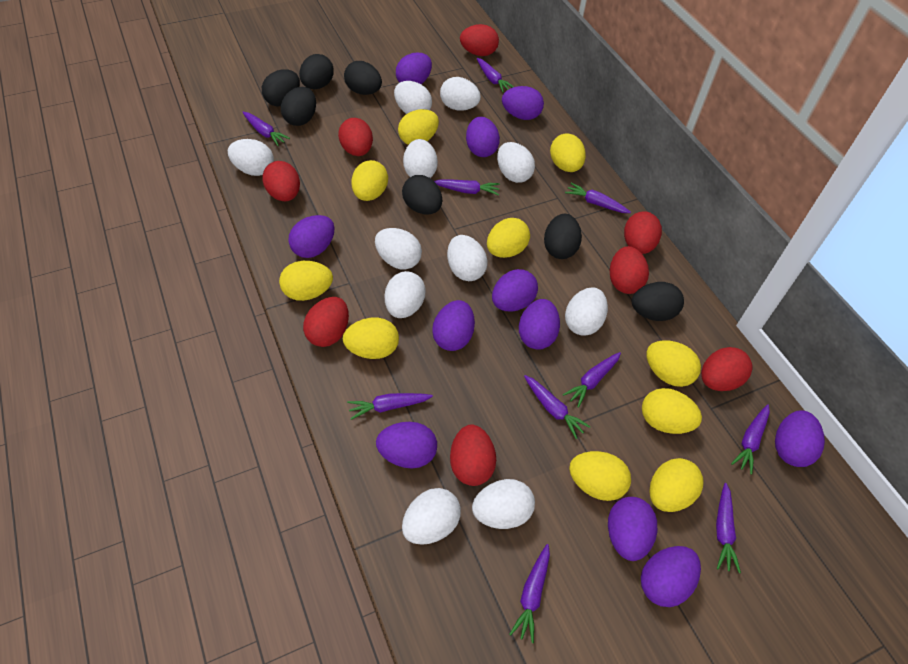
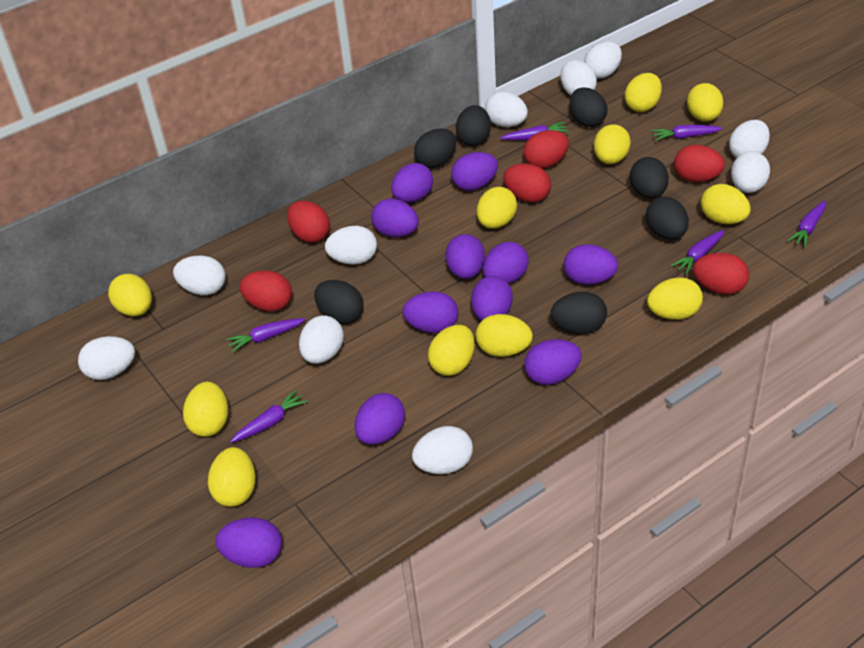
purple carrot: 10 -> 6
red egg: 8 -> 6
white egg: 11 -> 10
yellow egg: 10 -> 11

